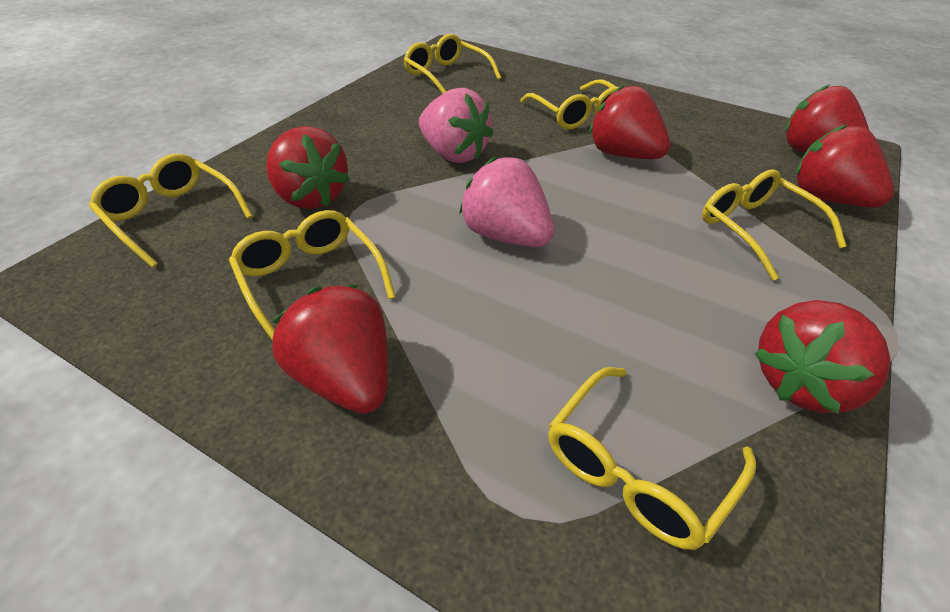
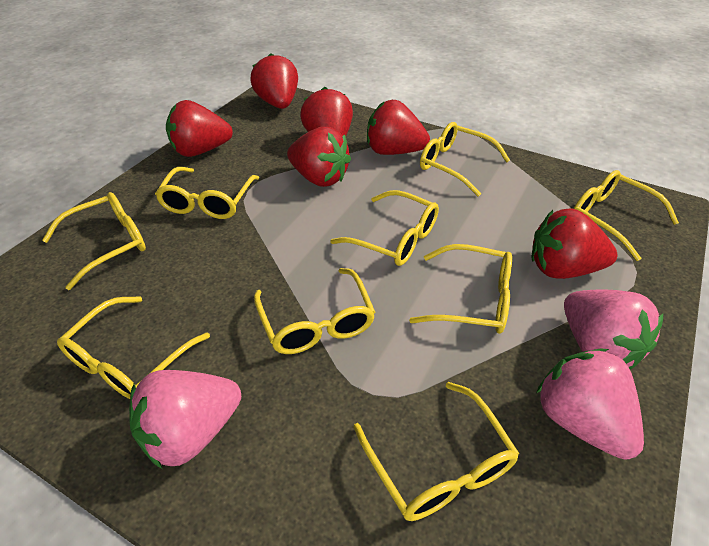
pink strawberry: 2 -> 3
yellow glasses: 6 -> 9

